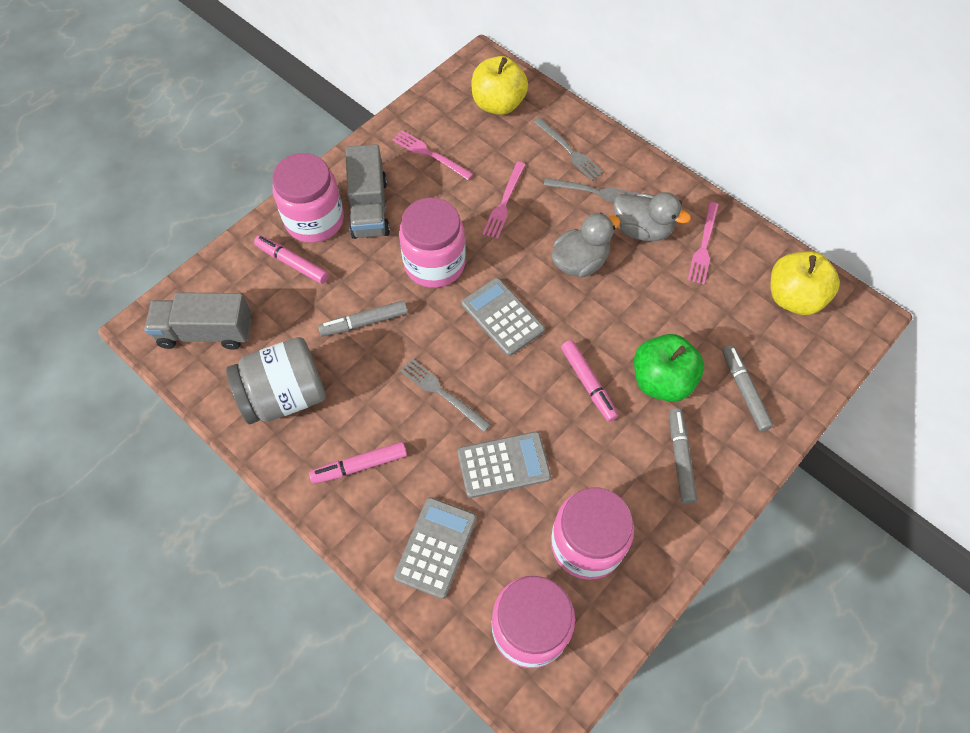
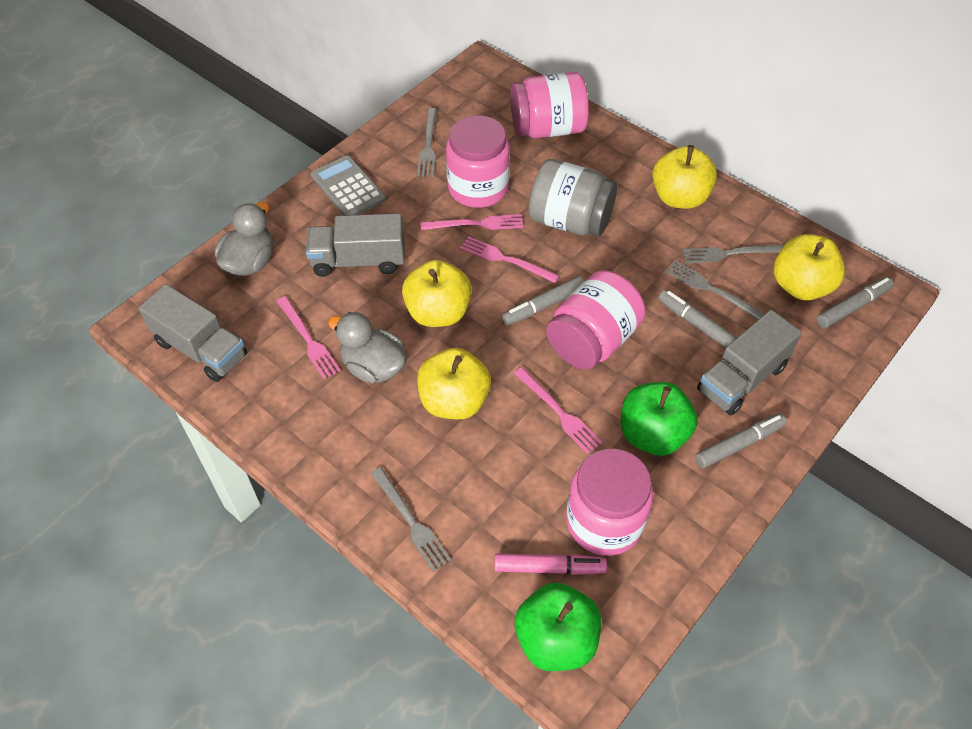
green apple: 1 -> 2
grey calculator: 3 -> 1
grey fork: 3 -> 4
grey marker: 3 -> 4
grey truck: 2 -> 3
pink fork: 3 -> 4
pink marker: 3 -> 1
yellow apple: 2 -> 4

